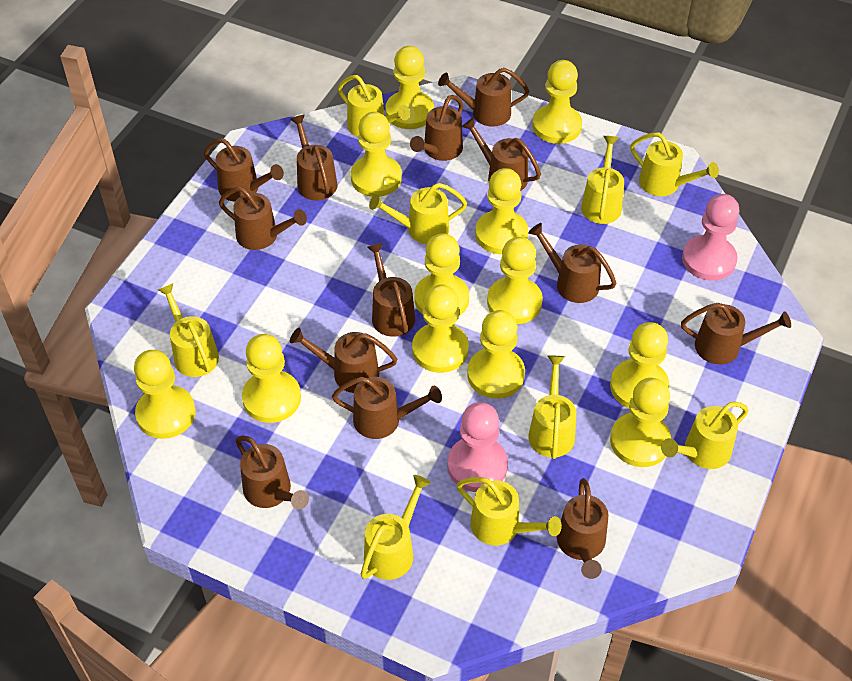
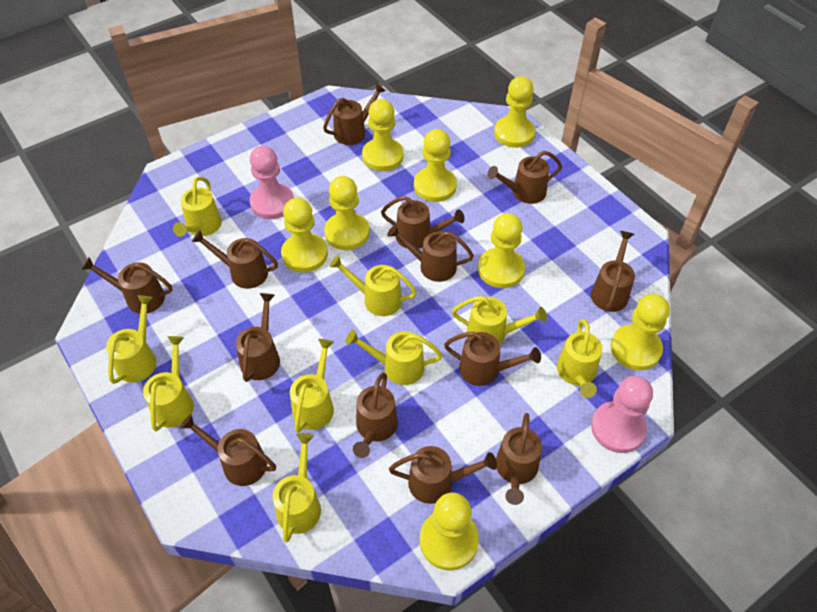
yellow pawn: 12 -> 8

